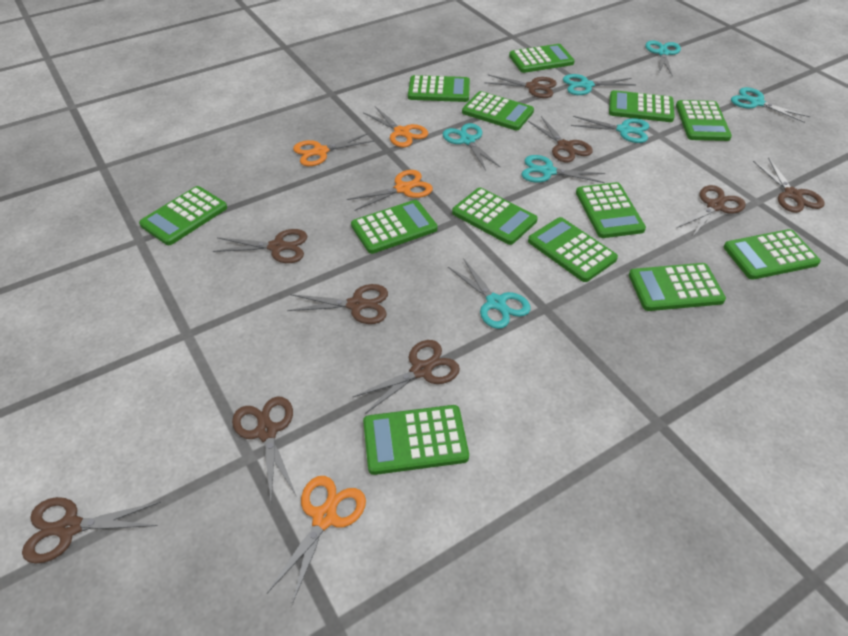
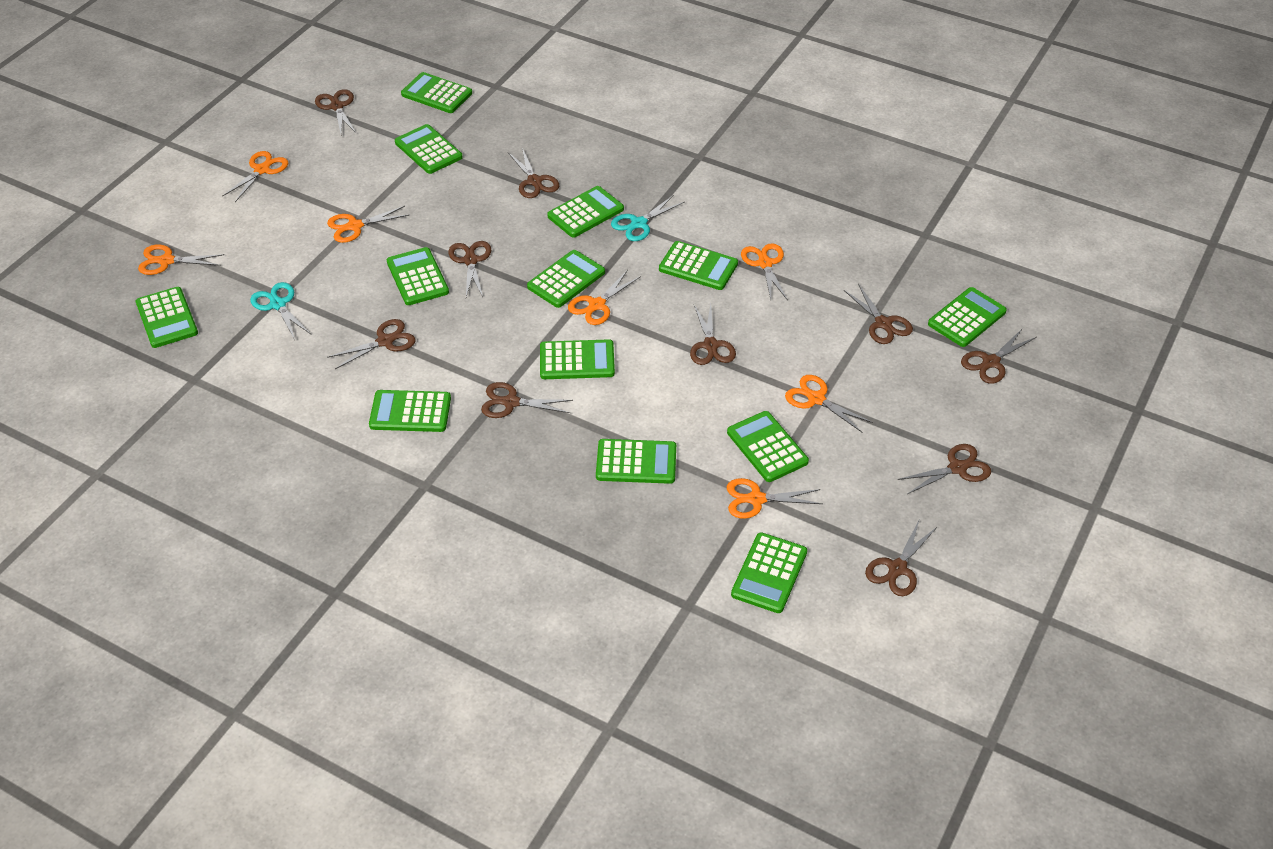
brown scissors: 9 -> 10
orange scissors: 4 -> 7
turquoise scissors: 7 -> 2

